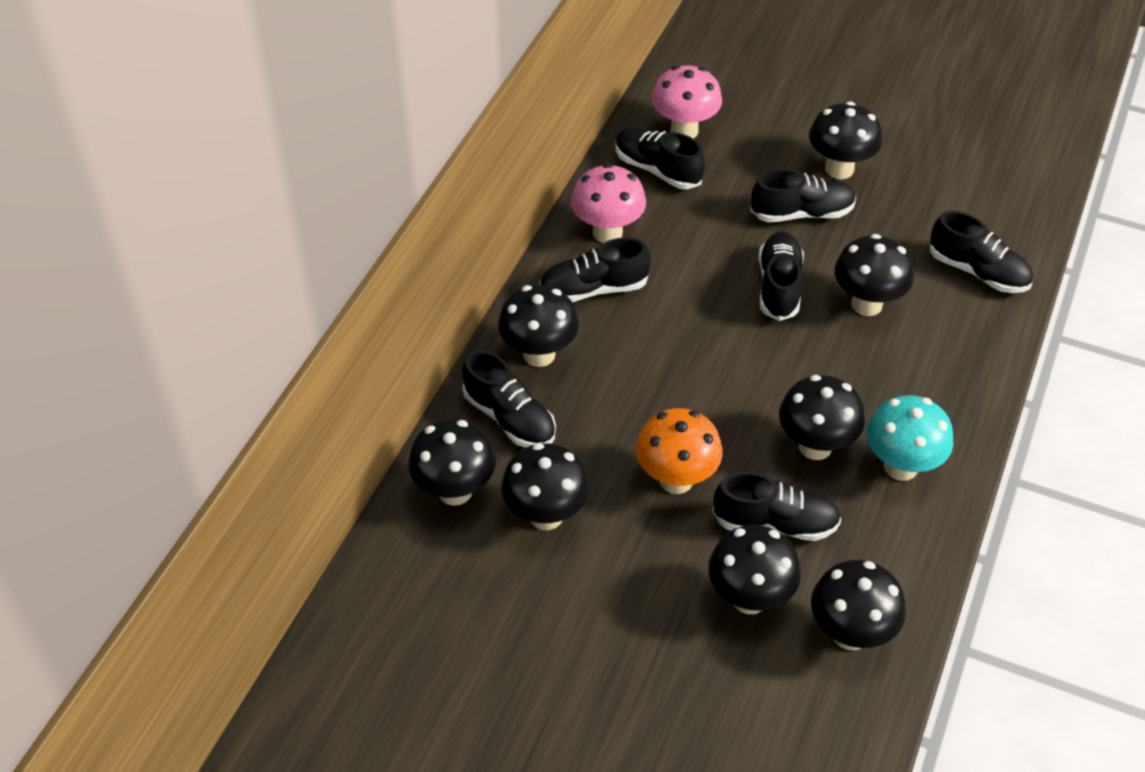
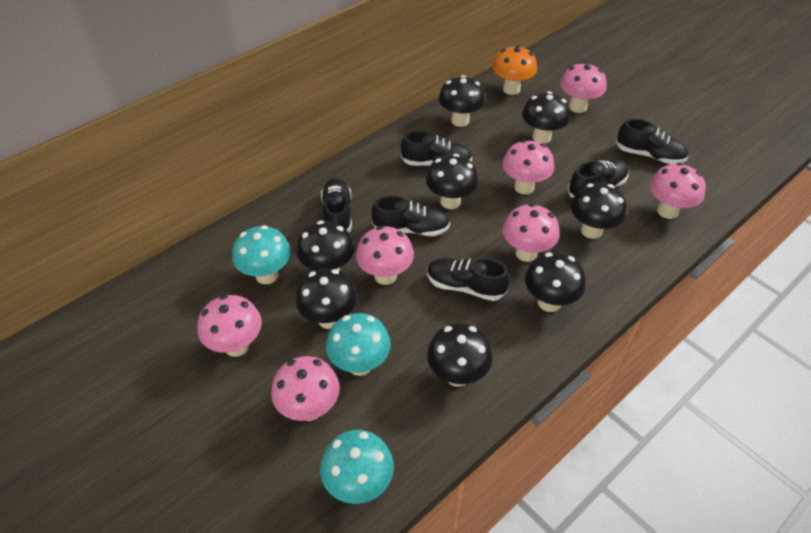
black shoe: 7 -> 6
pink mushroom: 2 -> 7
turquoise mushroom: 1 -> 3

